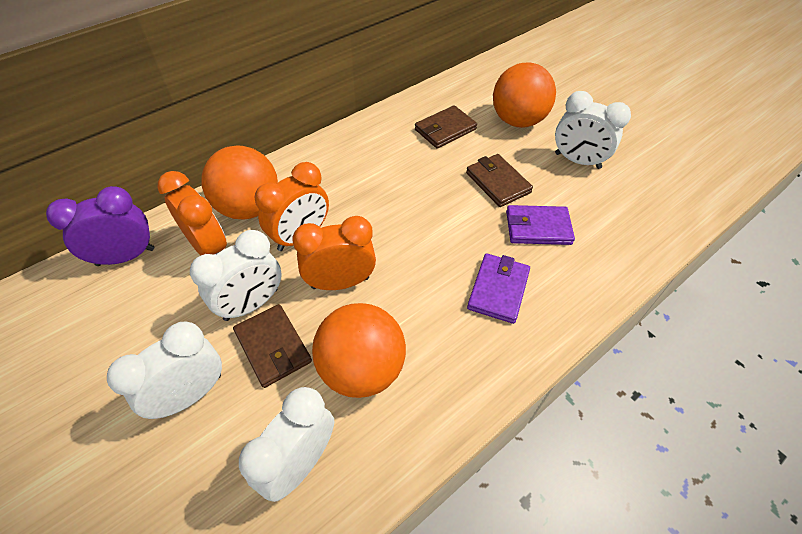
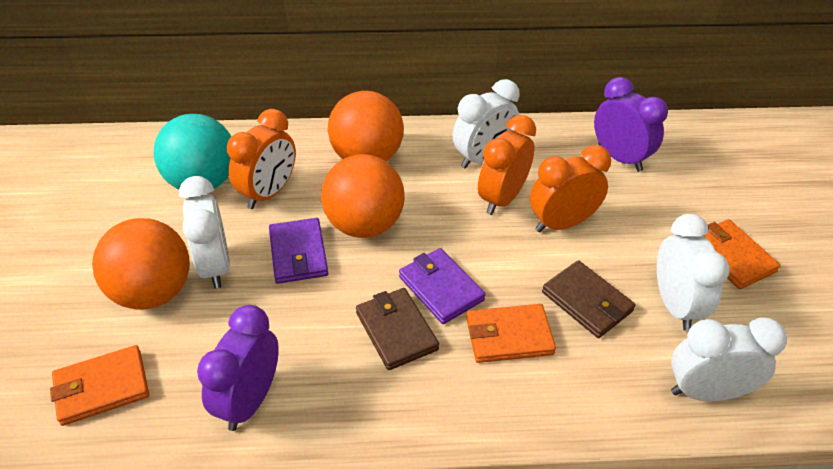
brown wallet: 3 -> 2
orange wallet: 0 -> 3
purple clock: 1 -> 2
turquoise ball: 0 -> 1

